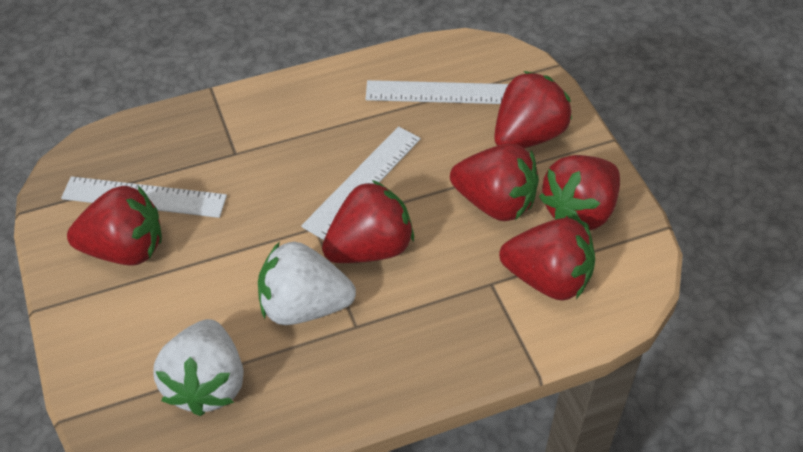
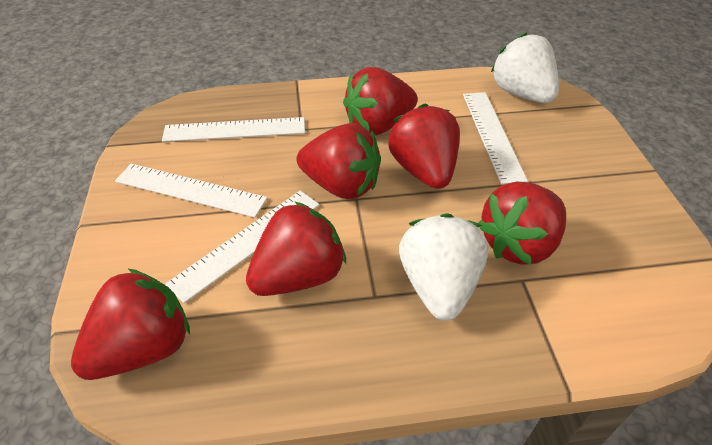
white ruler: 3 -> 4

